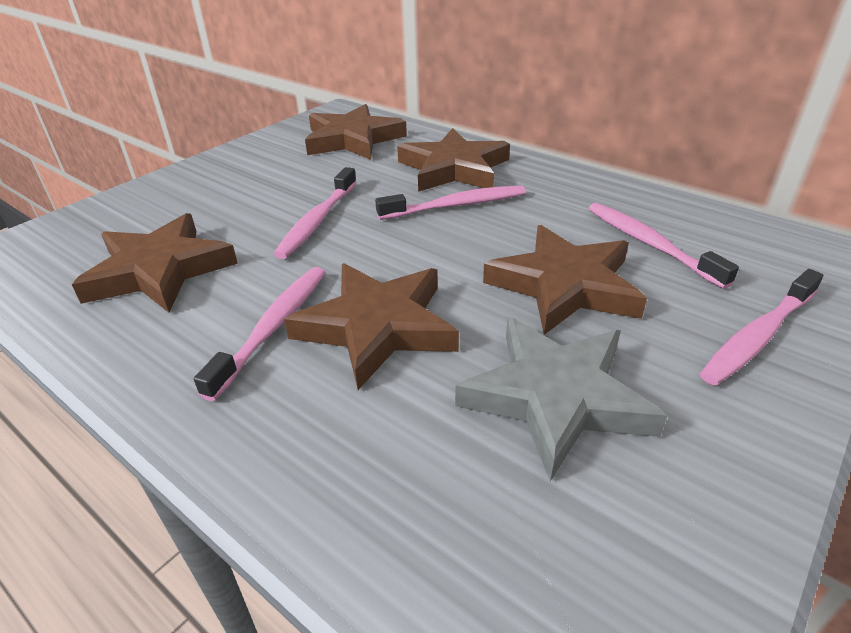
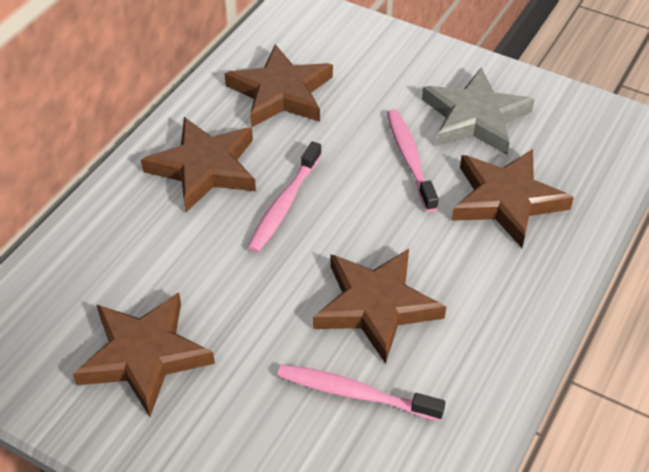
pink toothbrush: 5 -> 3

